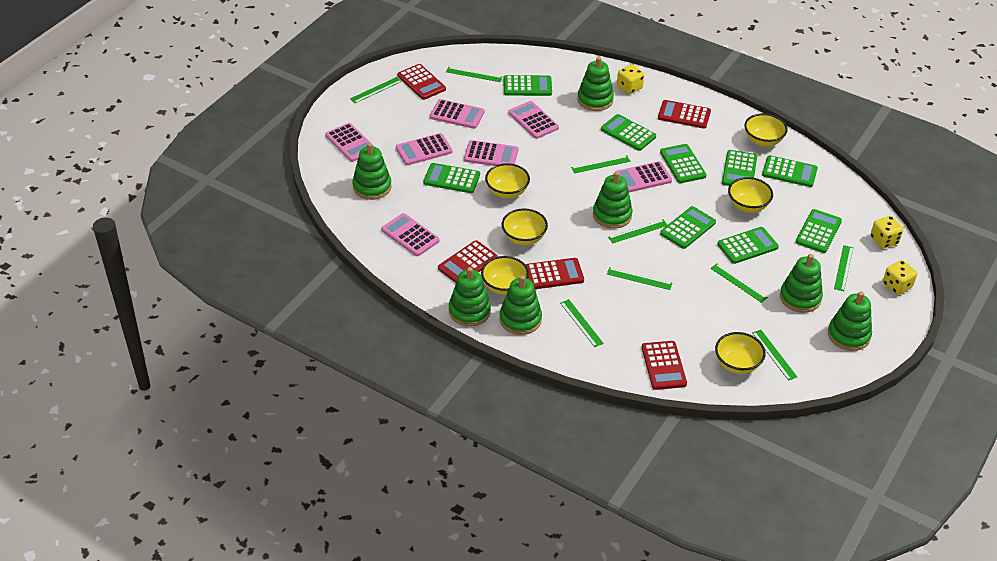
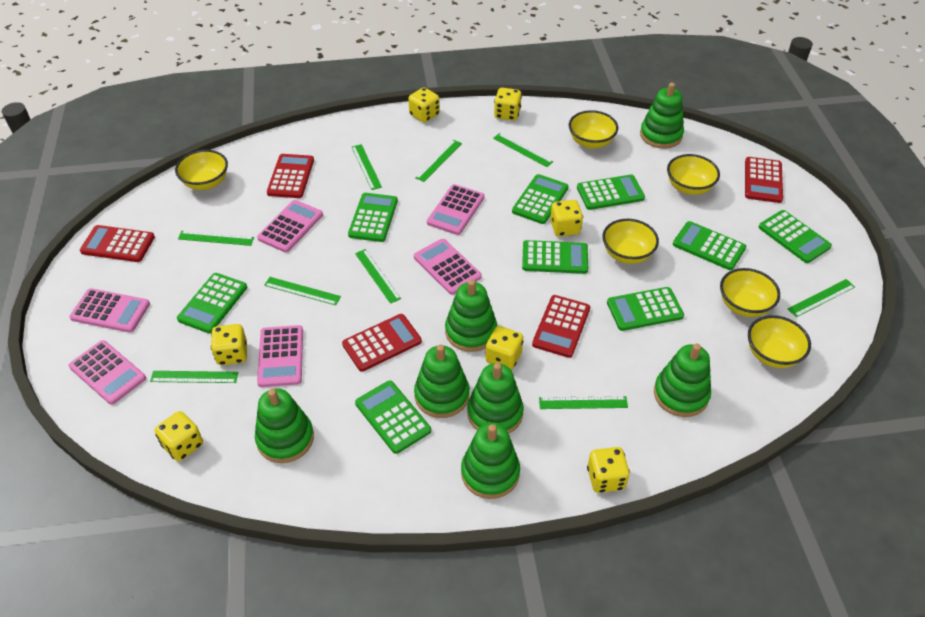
pink calculator: 7 -> 6
yellow dice: 3 -> 7

